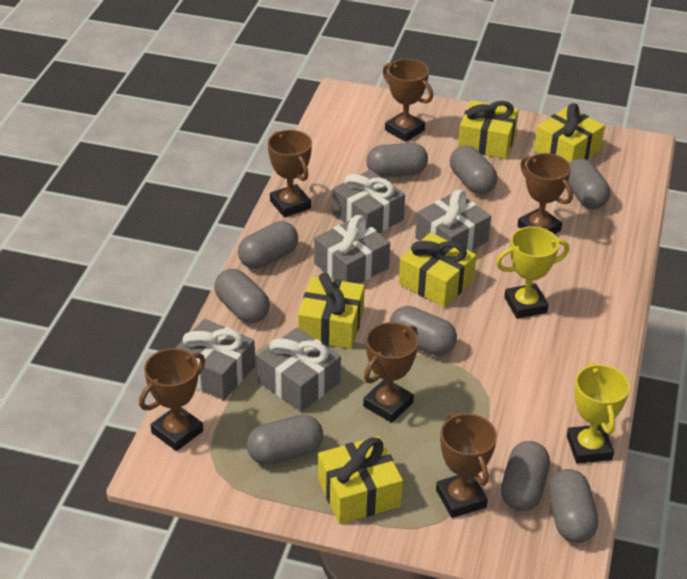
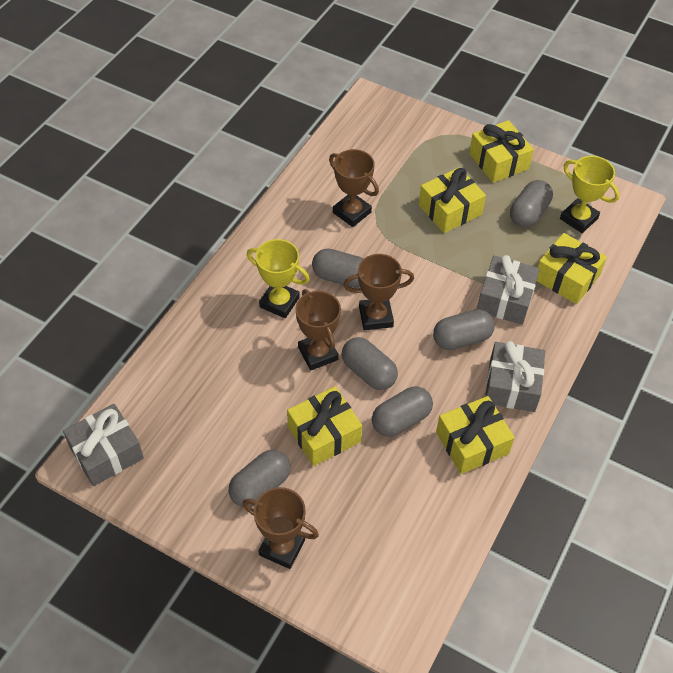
brown trophy: 6 -> 4
grey capsule: 9 -> 6
grey gift: 5 -> 3

